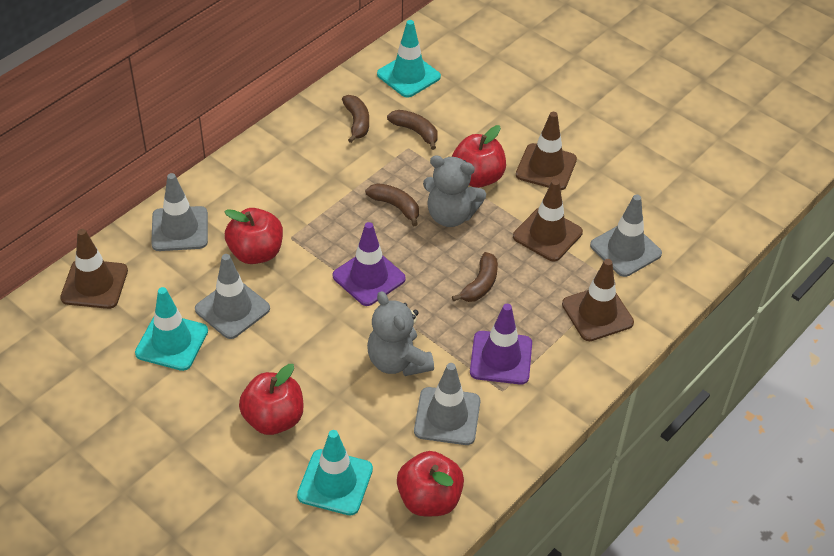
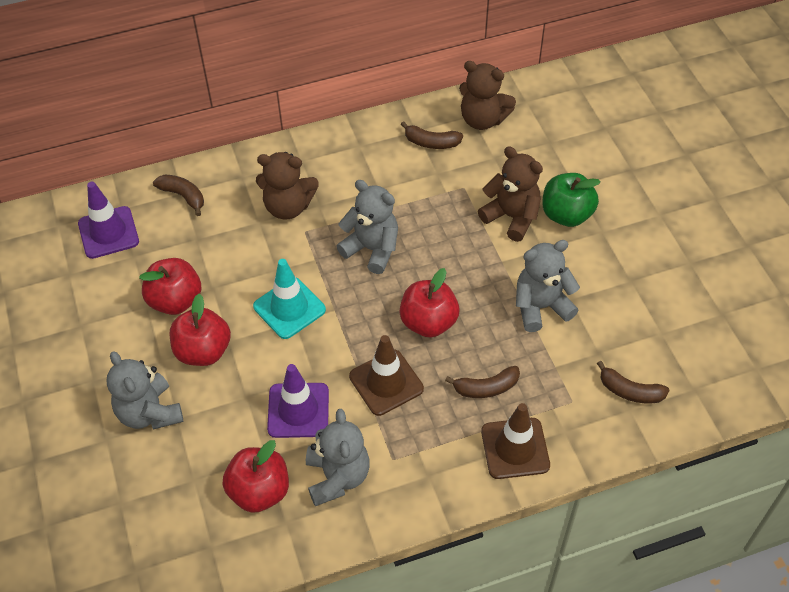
brown teddy bear: 0 -> 3
brown traffic cone: 4 -> 2
green apple: 0 -> 1
grey teddy bear: 2 -> 4
grey traffic cone: 4 -> 0
turquoise traffic cone: 3 -> 1

